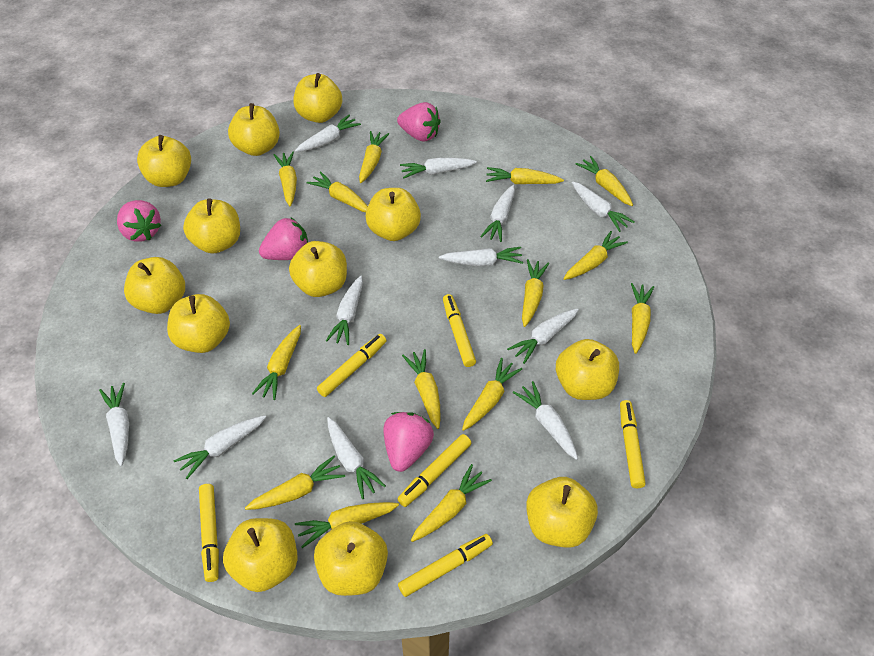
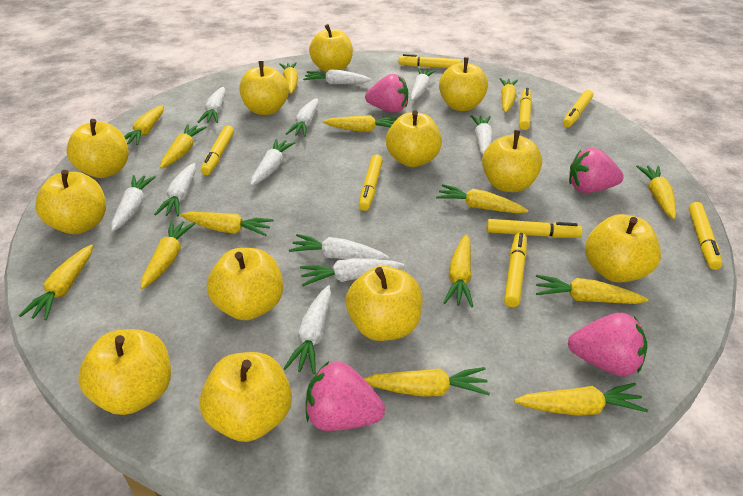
yellow marker: 6 -> 8

